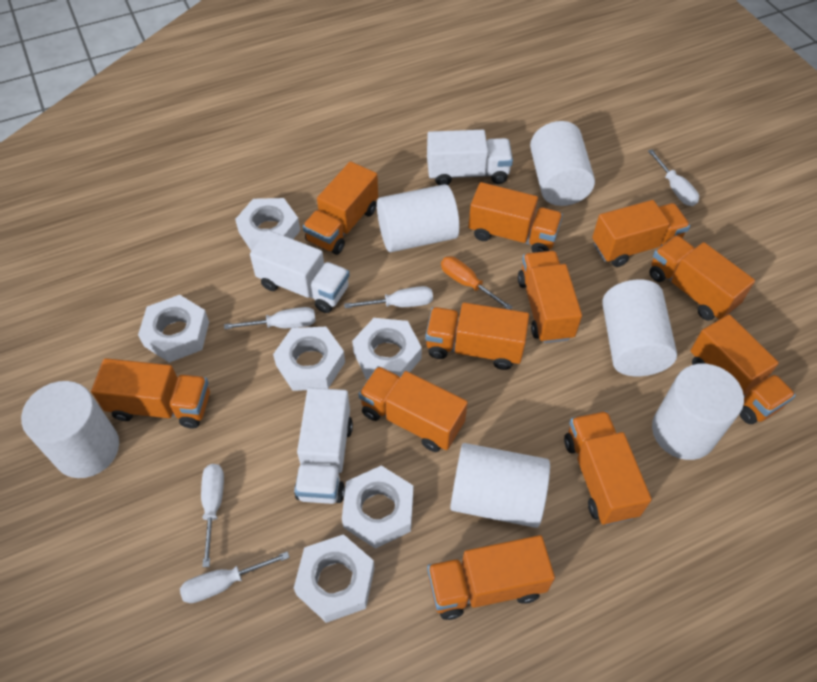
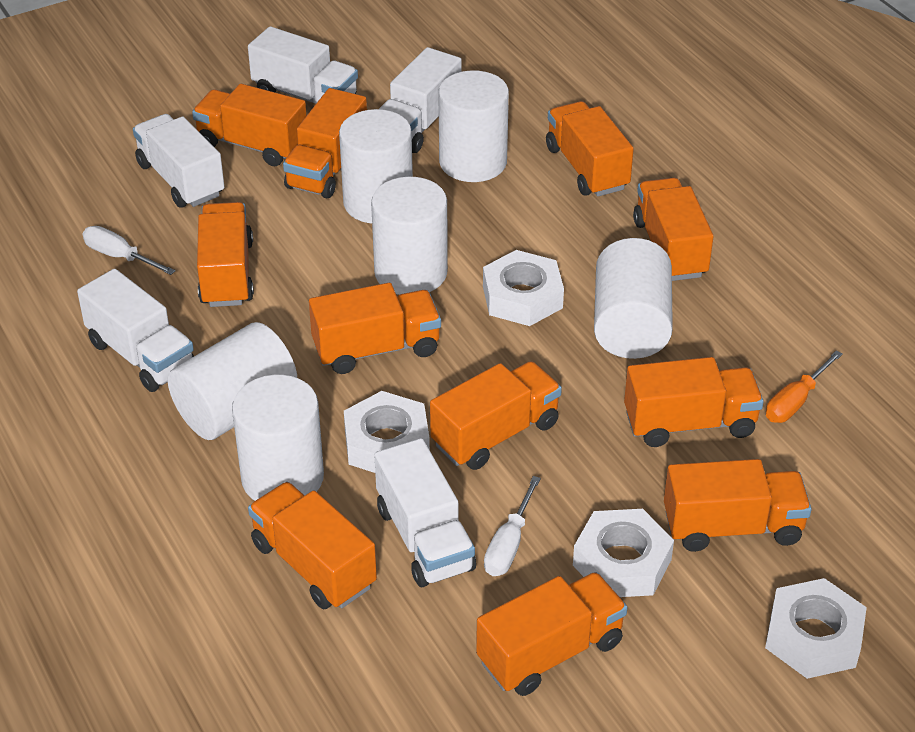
white nut: 6 -> 4
white screwdriver: 5 -> 2
white truck: 3 -> 5

